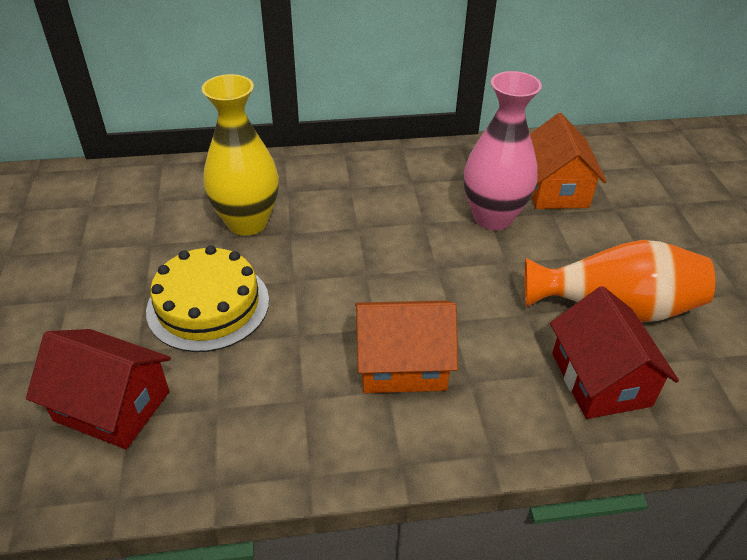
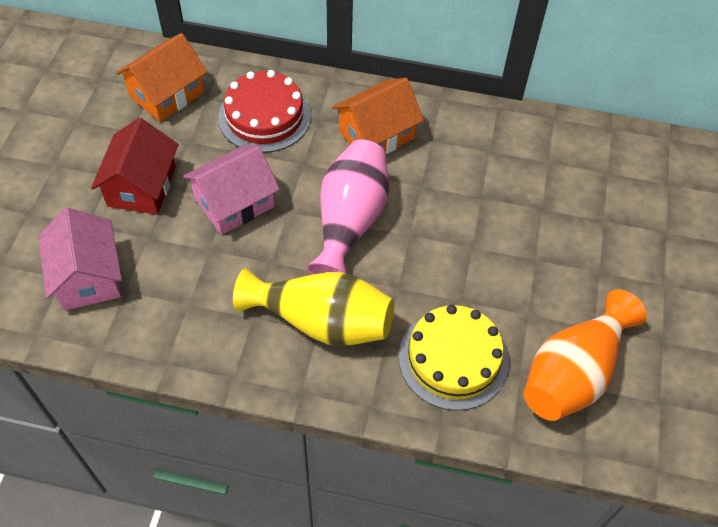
pink house: 0 -> 2
red cake: 0 -> 1
red house: 2 -> 1

